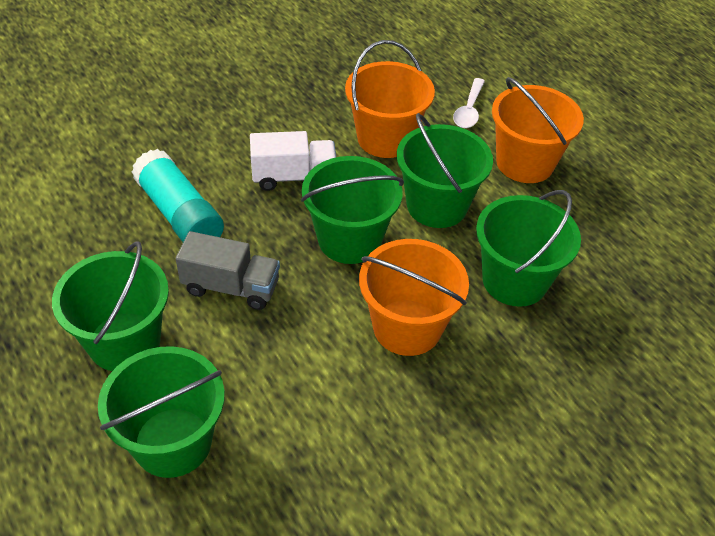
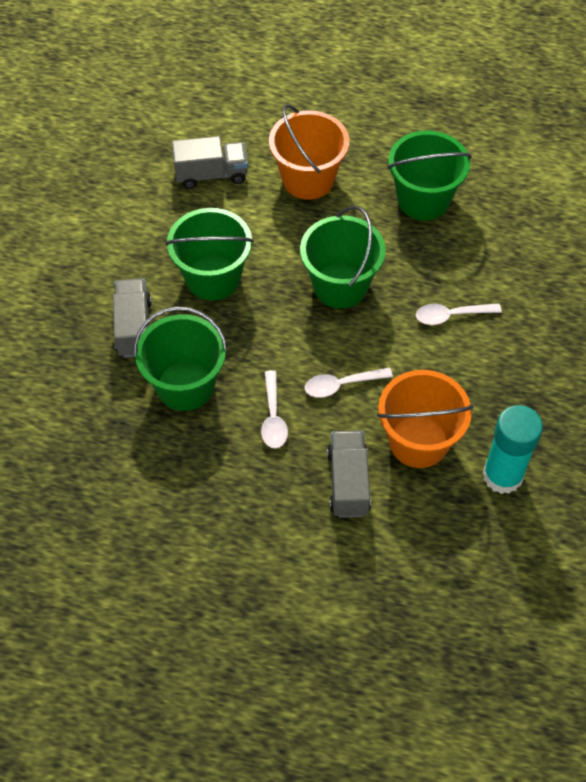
green bucket: 5 -> 4
grey truck: 1 -> 3
orange bucket: 3 -> 2
white spoon: 1 -> 3
white truck: 1 -> 0

